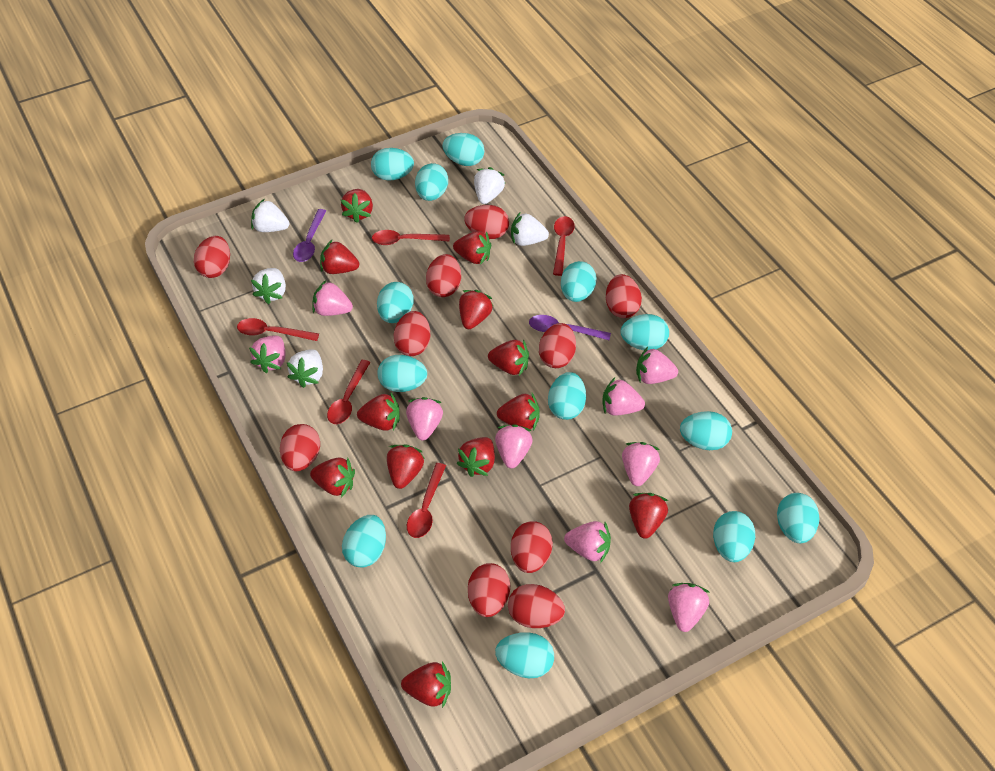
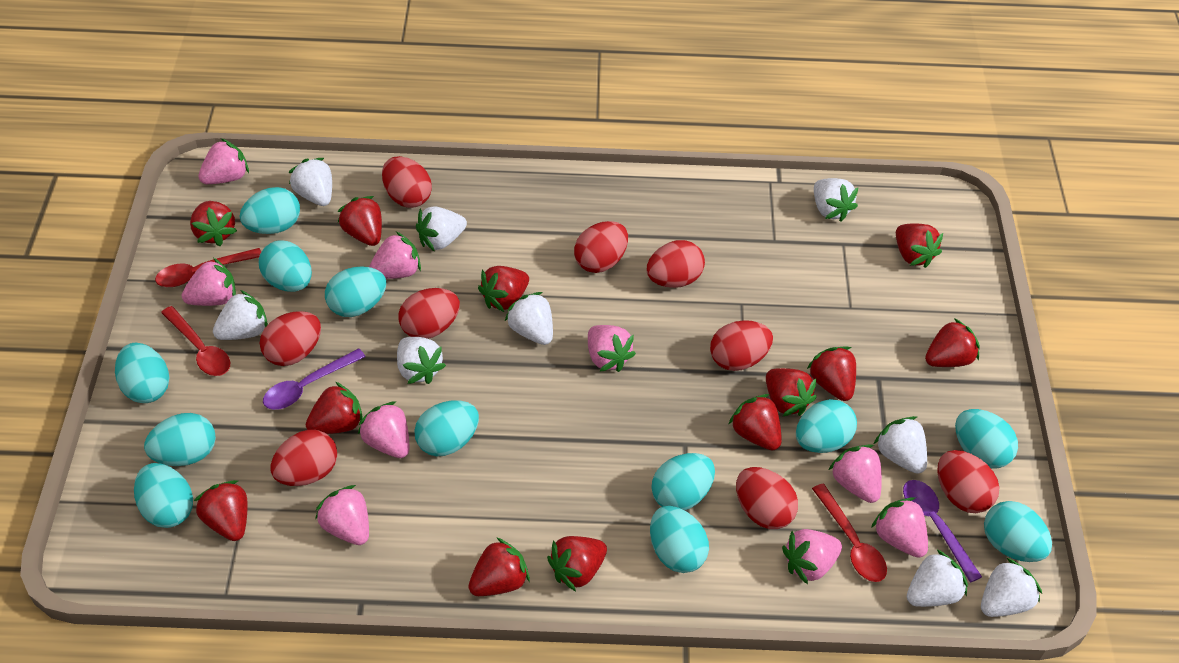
red egg: 10 -> 9
red spoon: 5 -> 3
turquoise egg: 13 -> 12
white strawberry: 5 -> 9

